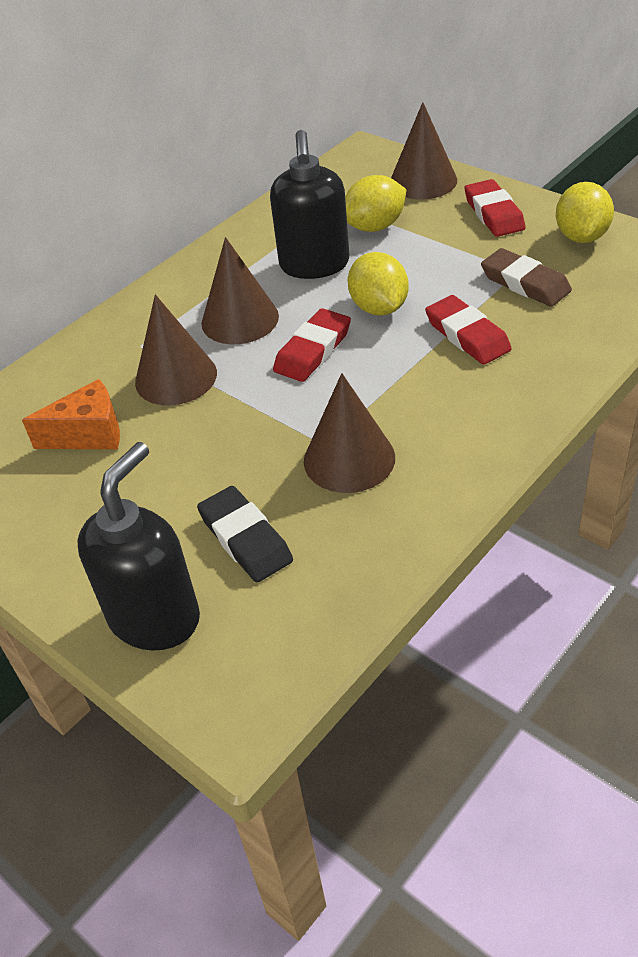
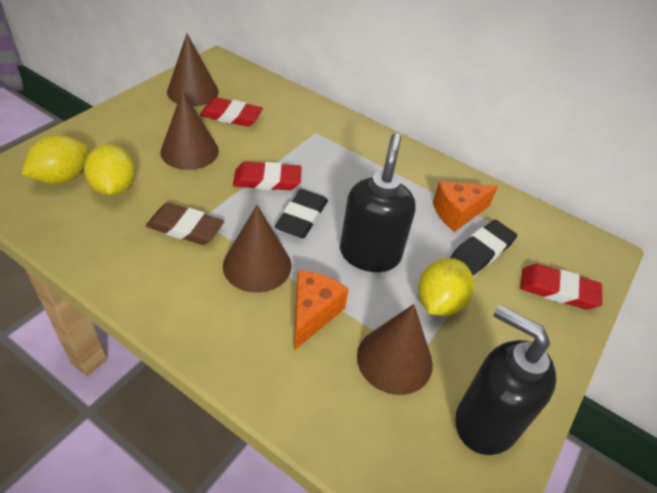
black eraser: 1 -> 2
orange cheese: 1 -> 2

